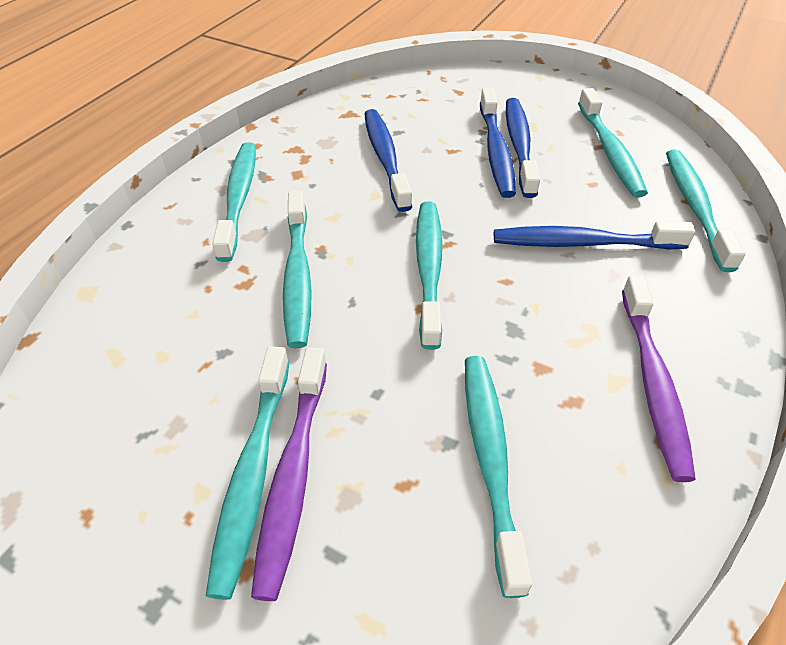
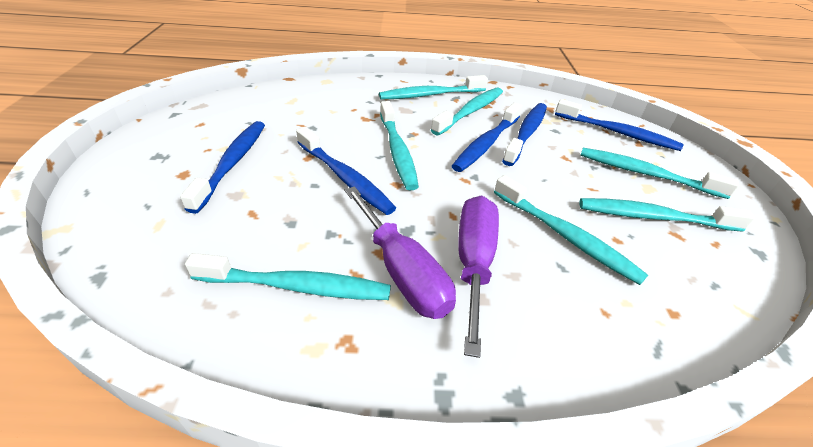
blue toothbrush: 4 -> 5
purple screwdriver: 0 -> 2
purple toothbrush: 2 -> 0

